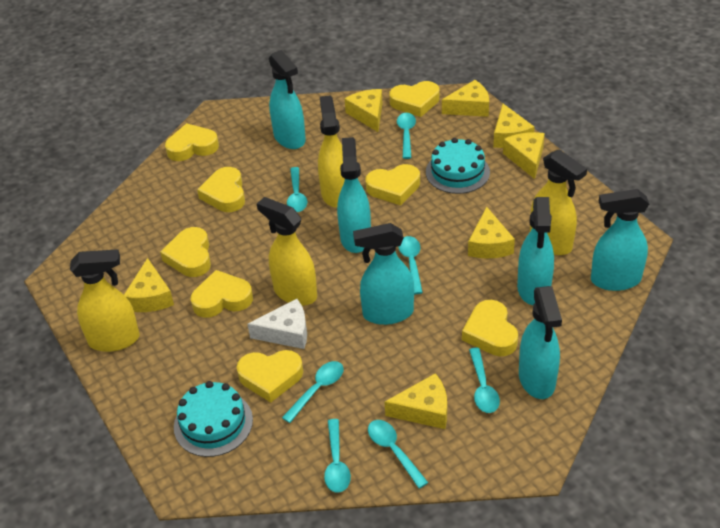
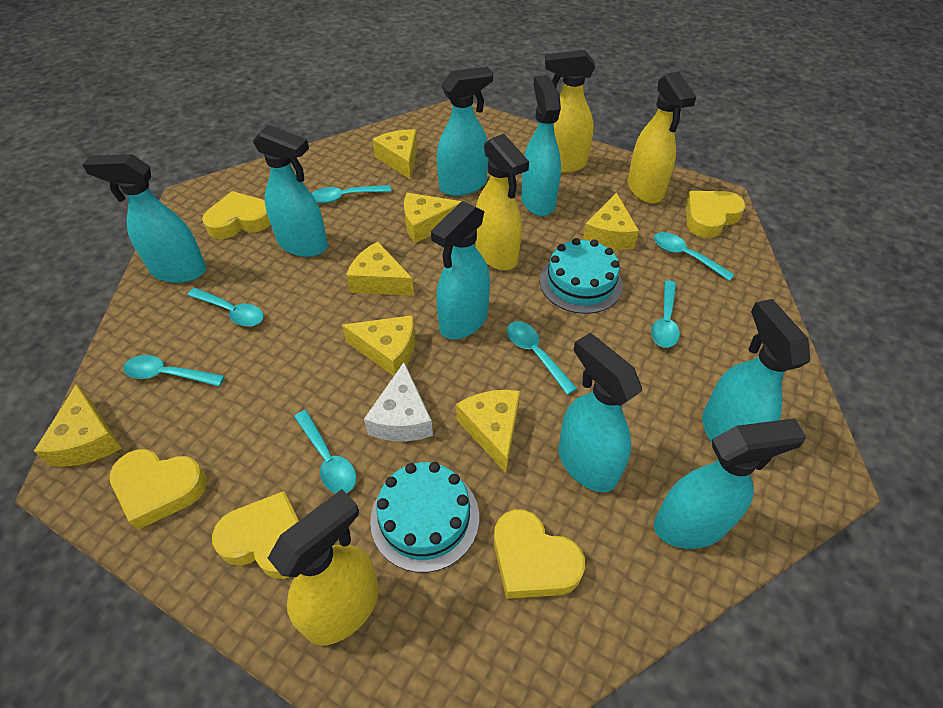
turquoise spray bottle: 6 -> 8
yellow heart: 8 -> 5

